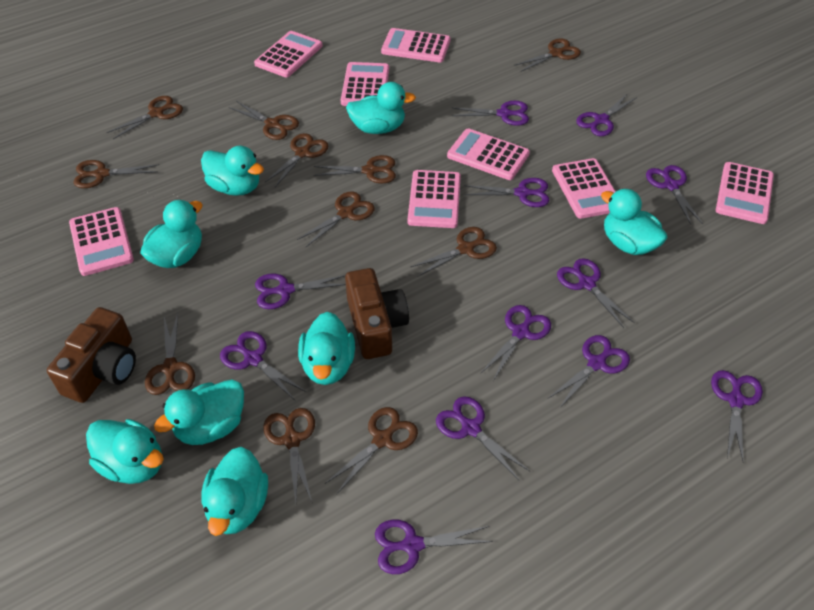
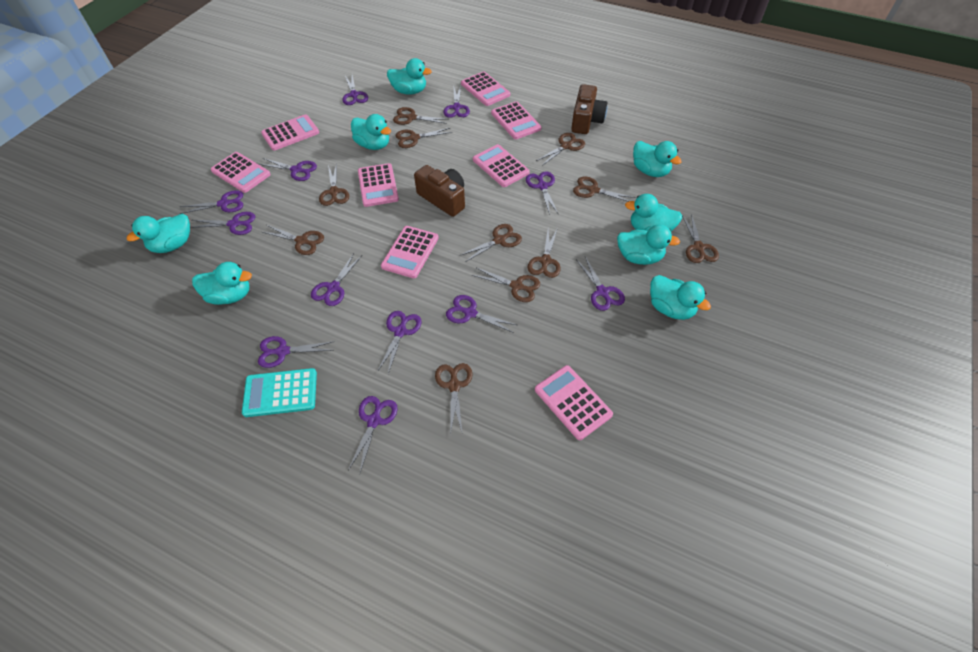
turquoise calculator: 0 -> 1

